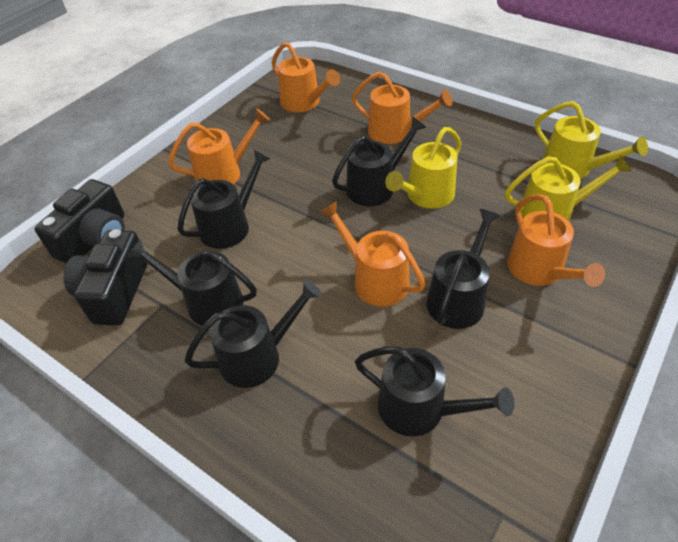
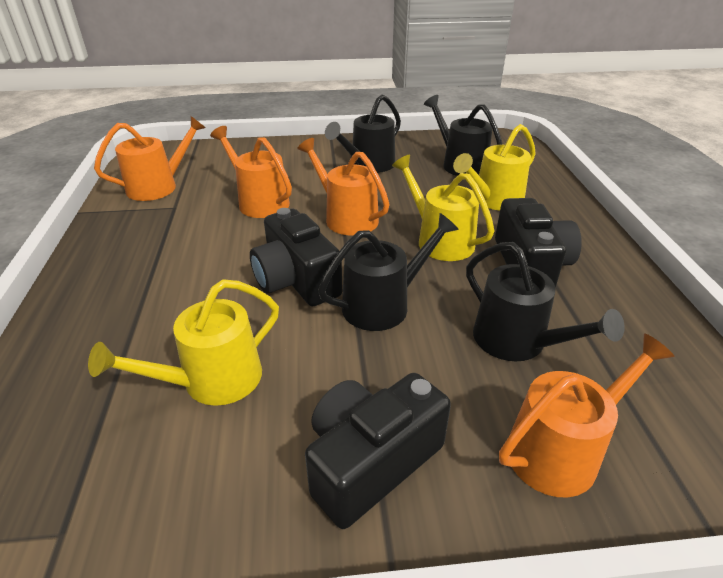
black camera: 2 -> 3
black watering can: 6 -> 4
orange watering can: 5 -> 4

